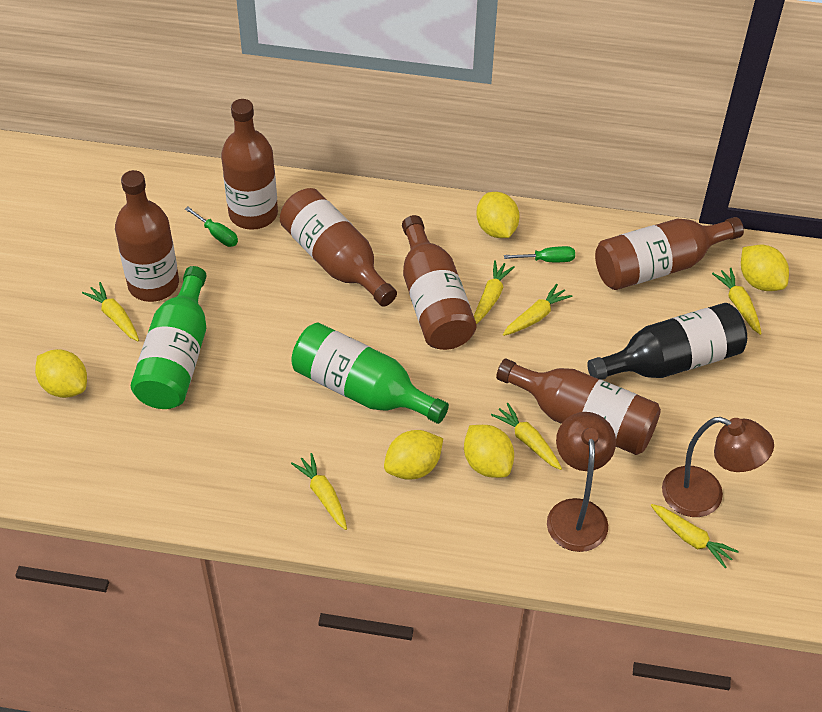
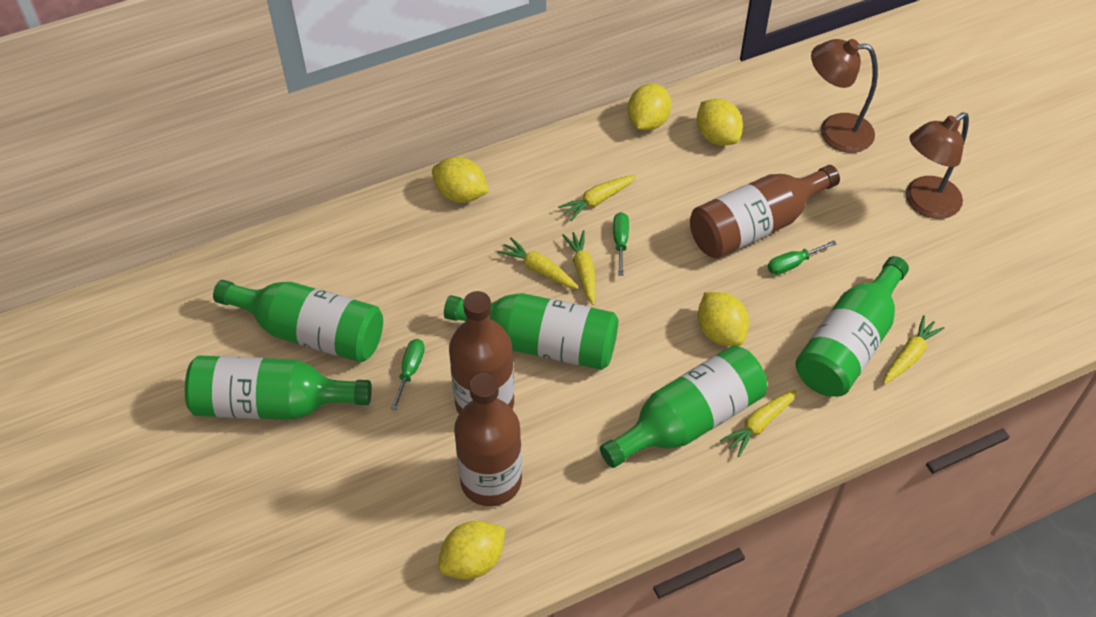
black bottle: 1 -> 0
brown bottle: 6 -> 3
green bottle: 2 -> 5
green screwdriver: 2 -> 3
yellow carrot: 7 -> 5

